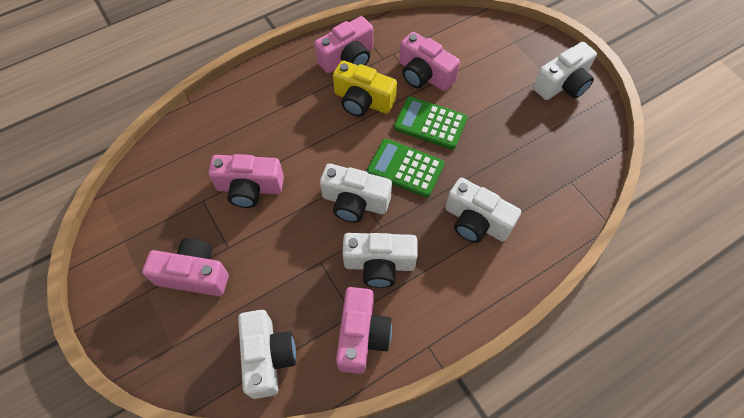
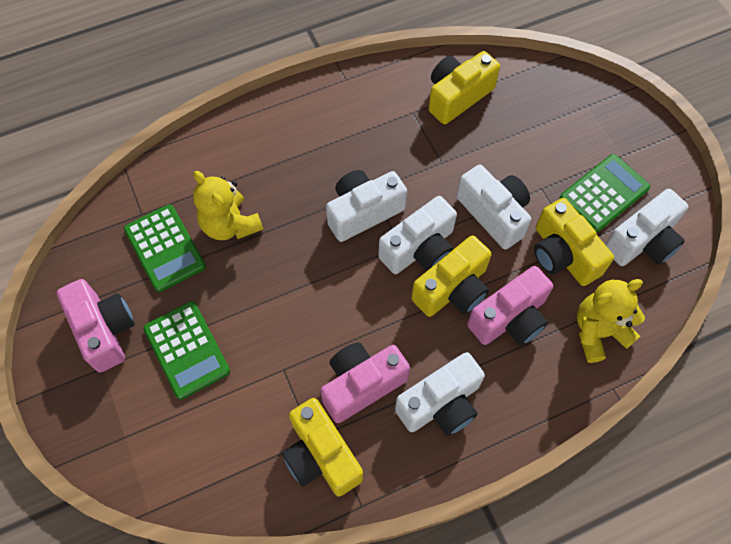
green calculator: 2 -> 3
pink camera: 5 -> 3
yellow camera: 1 -> 4
yellow teddy bear: 0 -> 2

